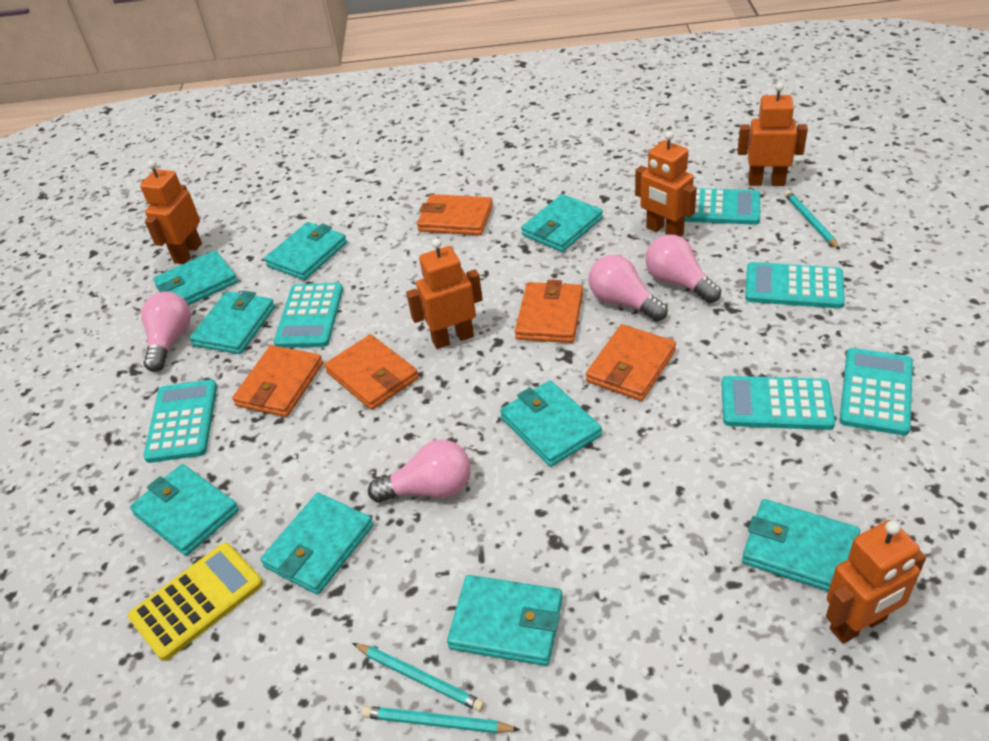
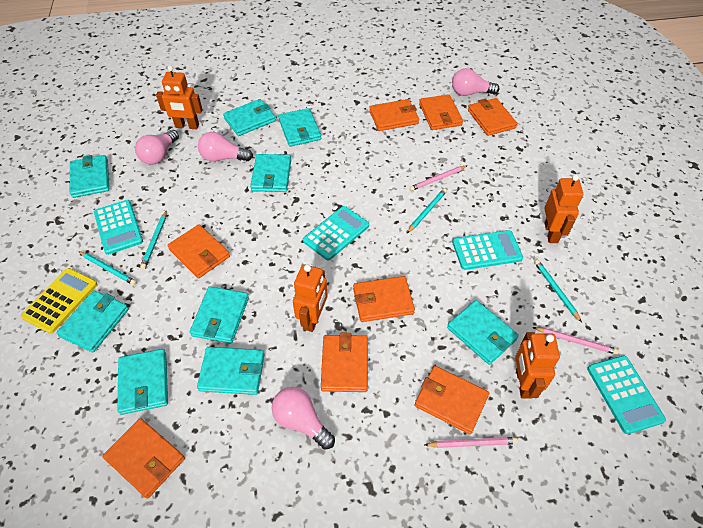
orange robot: 5 -> 4
orange wallet: 5 -> 8
pink pencil: 0 -> 3
turquoise calculator: 6 -> 4
turquoise pencil: 3 -> 4

